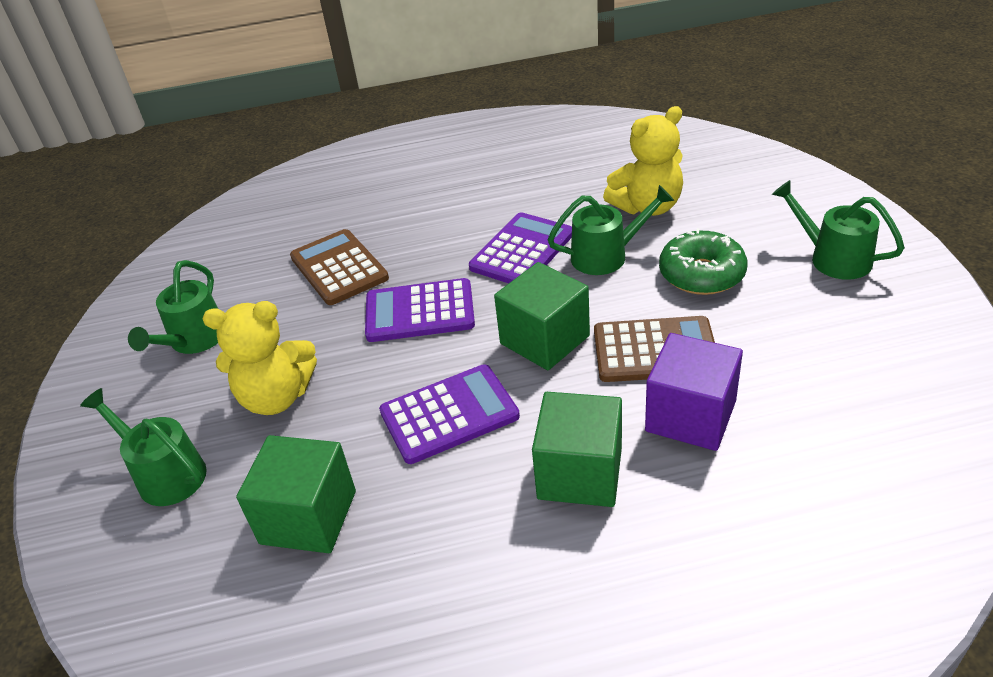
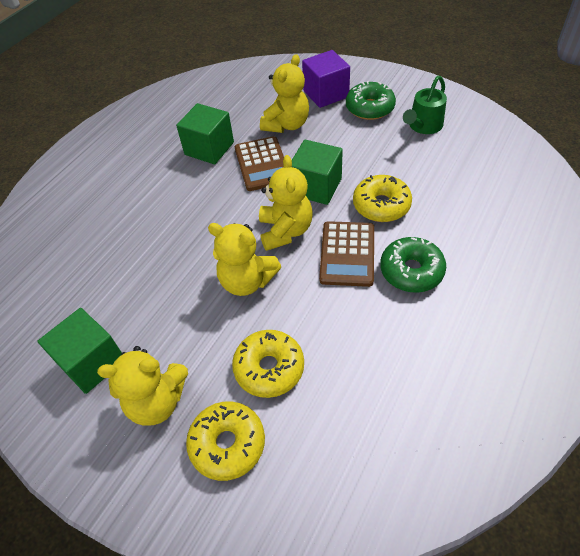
green donut: 1 -> 2
green watering can: 4 -> 1
purple calculator: 3 -> 0
yellow donut: 0 -> 3
yellow teddy bear: 2 -> 4

